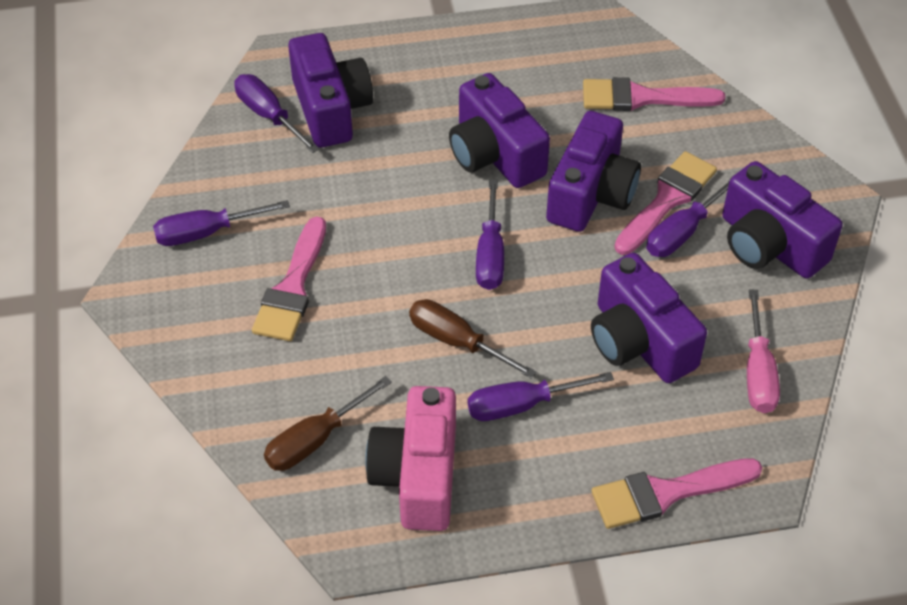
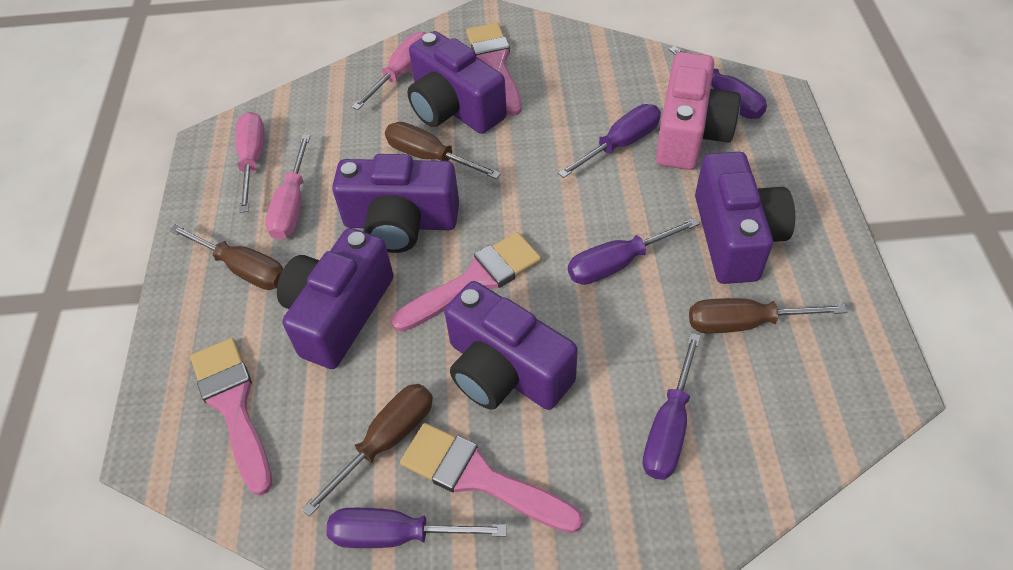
brown screwdriver: 2 -> 4
pink screwdriver: 1 -> 3

